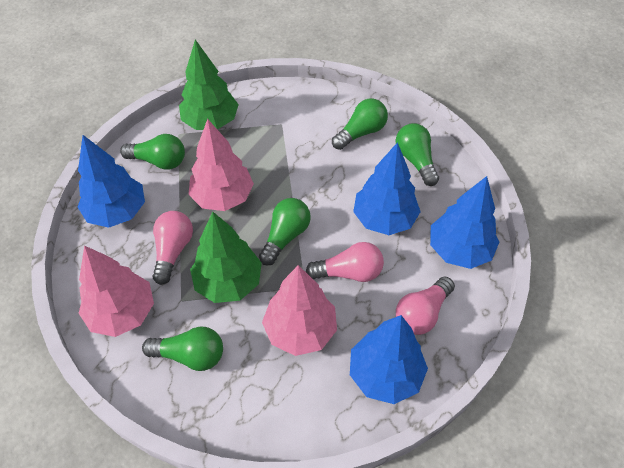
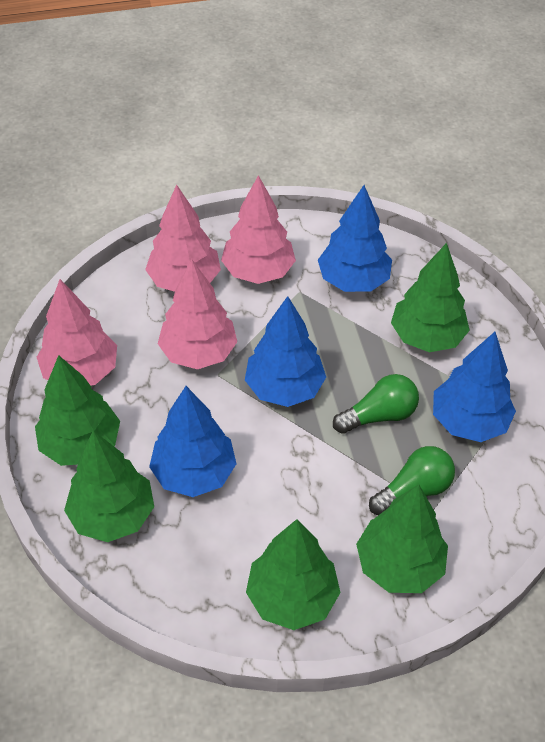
green light bulb: 5 -> 2
green tree: 2 -> 5
pink light bulb: 3 -> 0
pink tree: 3 -> 4

